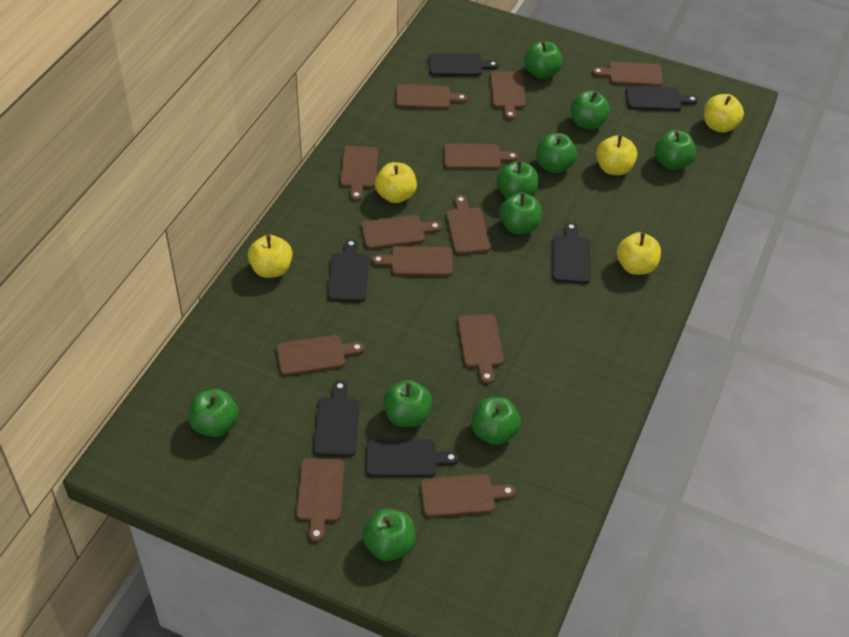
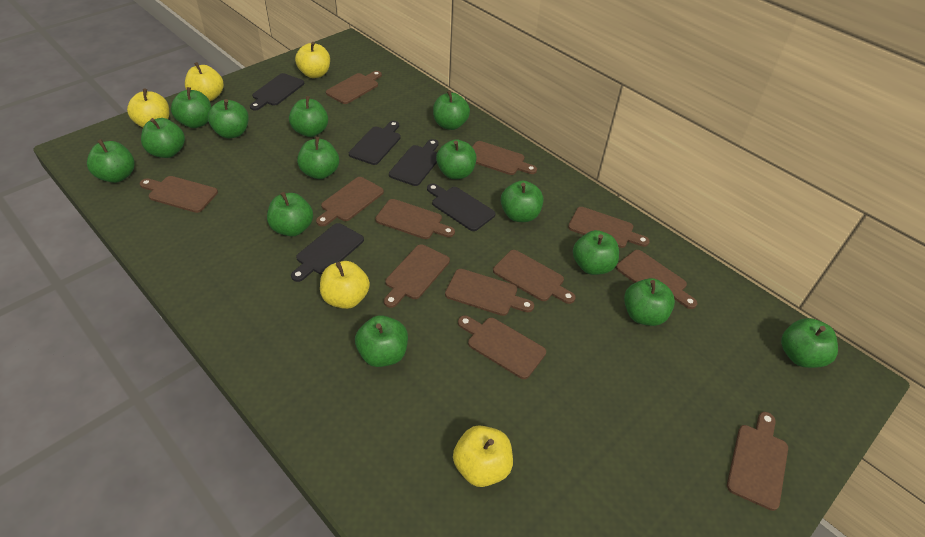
black cutting board: 6 -> 5
green apple: 10 -> 14

